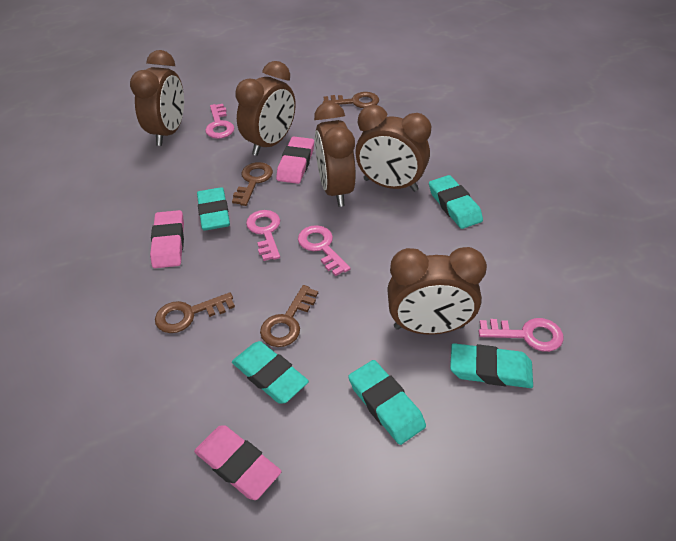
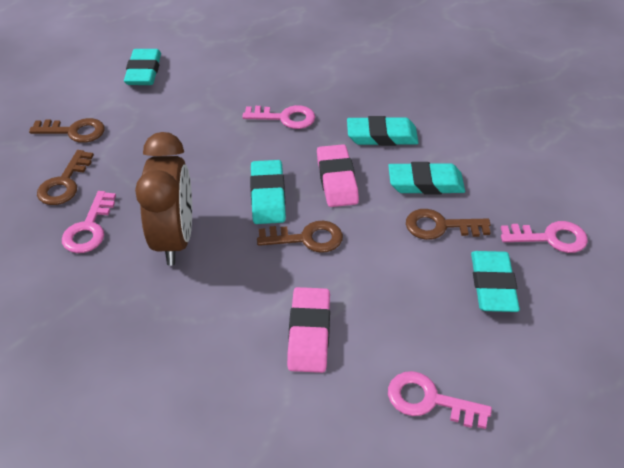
brown clock: 5 -> 1
pink eraser: 3 -> 2

